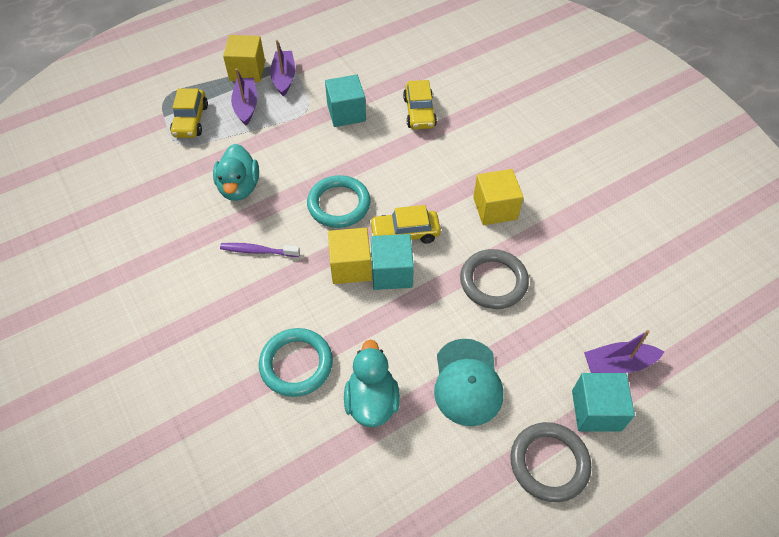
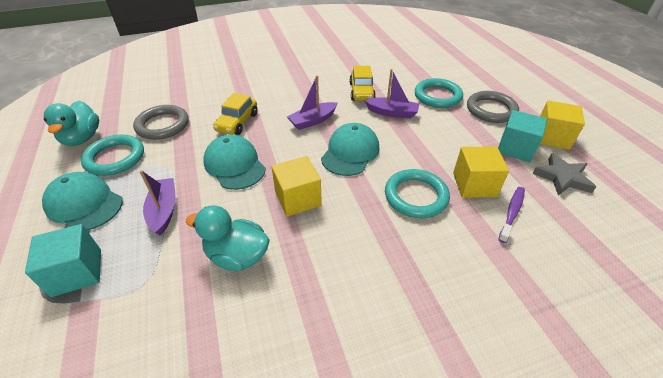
grey star: 0 -> 1
turquoise cap: 1 -> 3
turquoise cube: 3 -> 2
turquoise ring: 2 -> 3
yellow car: 3 -> 2

